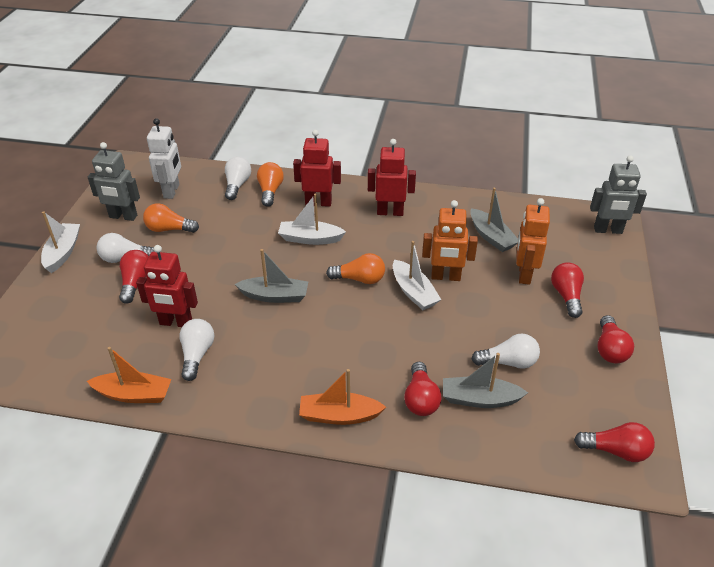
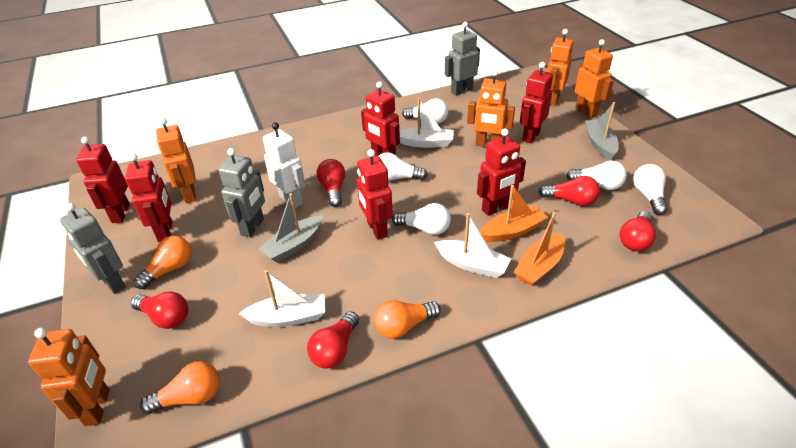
grey boat: 3 -> 2
grey robot: 2 -> 3
orange robot: 2 -> 5
red robot: 3 -> 6
white light bulb: 4 -> 5

